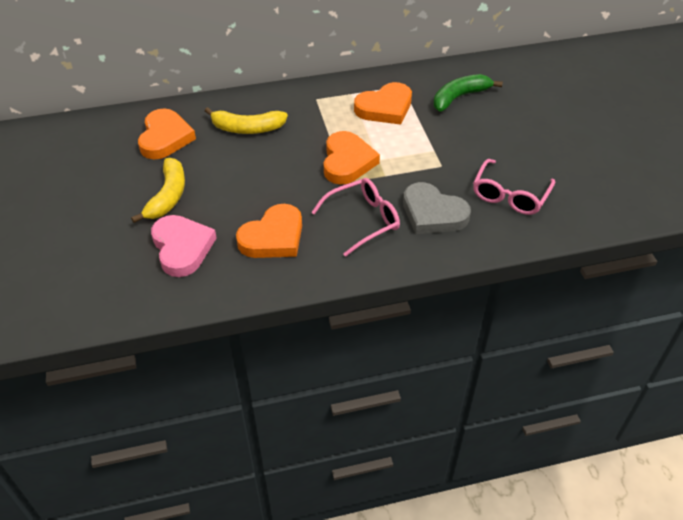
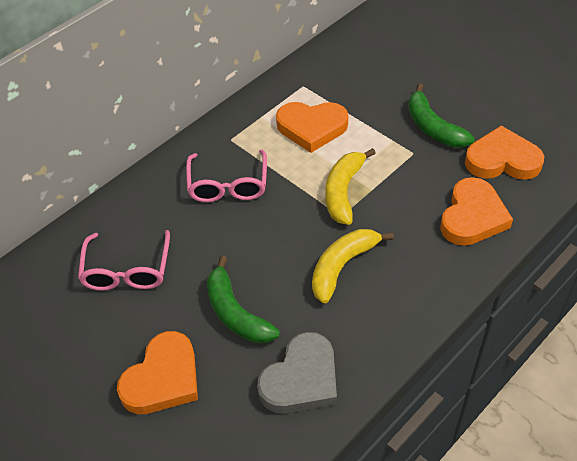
green banana: 1 -> 2
pink heart: 1 -> 0

